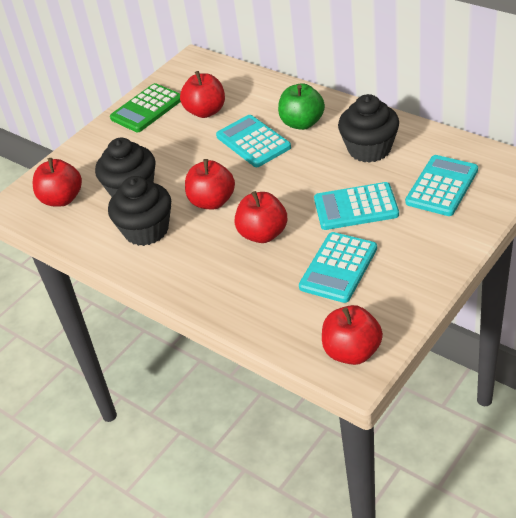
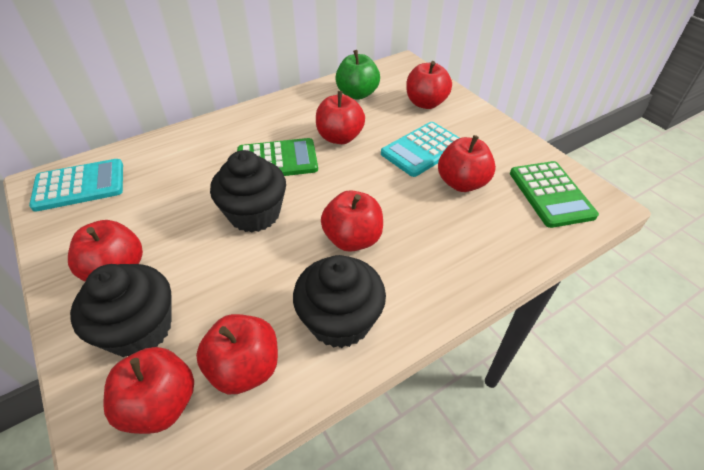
green calculator: 1 -> 2
red apple: 5 -> 7
turquoise calculator: 4 -> 2

